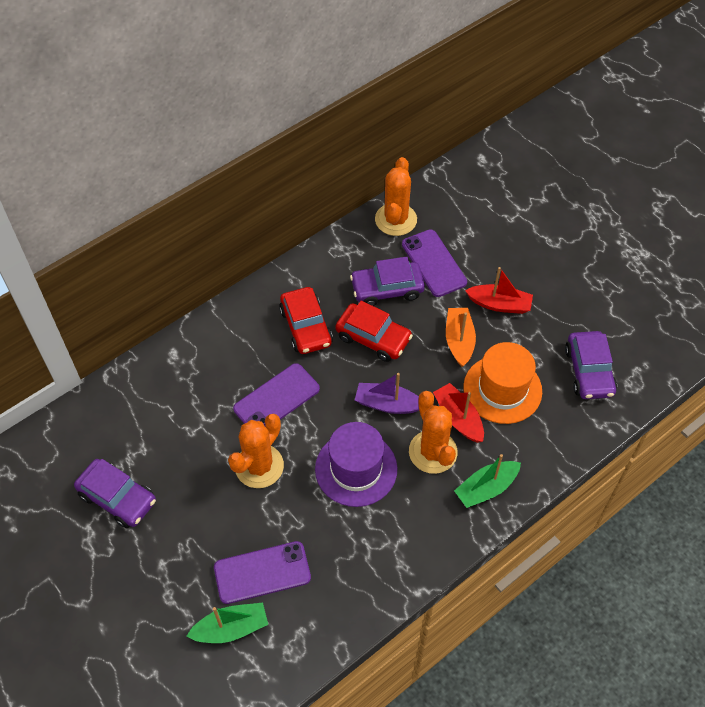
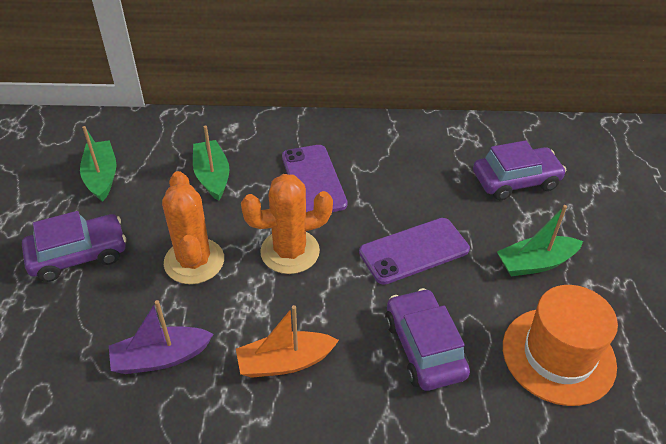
green boat: 2 -> 3
orange cactus: 3 -> 2
purple hat: 1 -> 0
purple phone: 3 -> 2
red boat: 2 -> 0
red car: 2 -> 0

